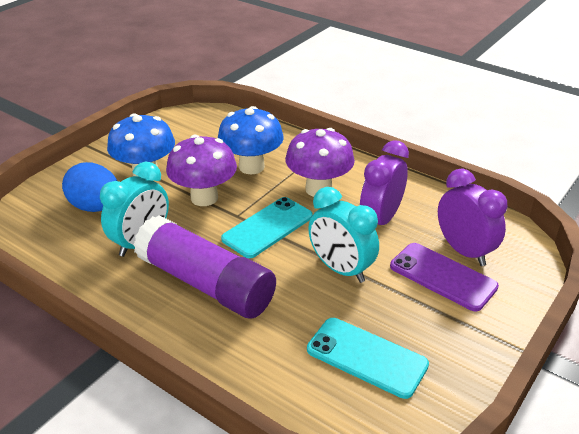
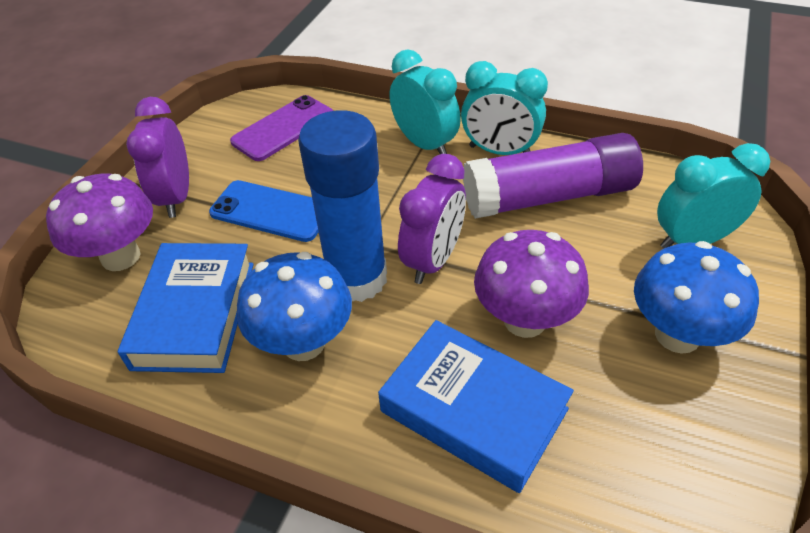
blue book: 0 -> 2
blue egg: 1 -> 0
blue glue stick: 0 -> 1
blue phone: 0 -> 1
turquoise clock: 2 -> 3
turquoise phone: 2 -> 0

